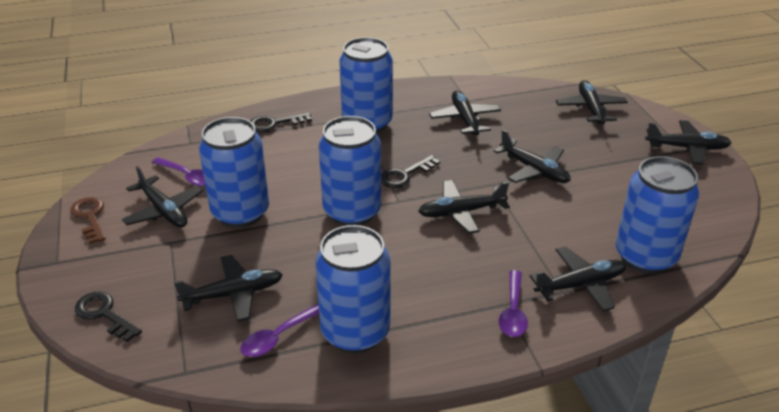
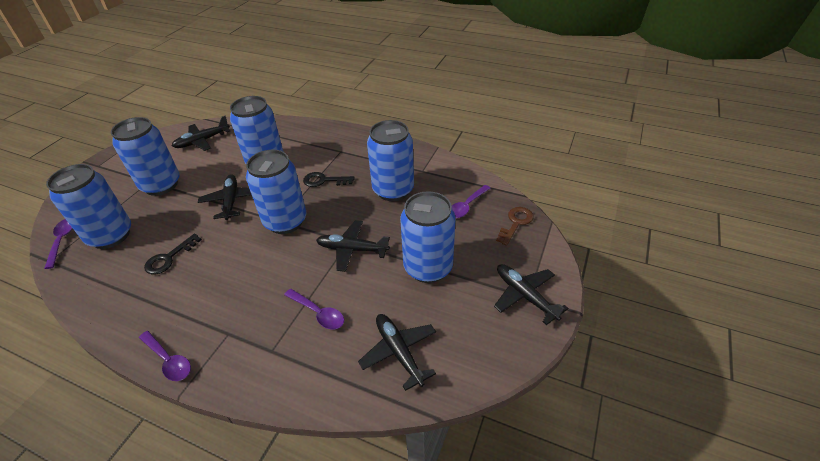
black key: 3 -> 2
black plane: 8 -> 5
blue can: 5 -> 6
purple spoon: 3 -> 4

